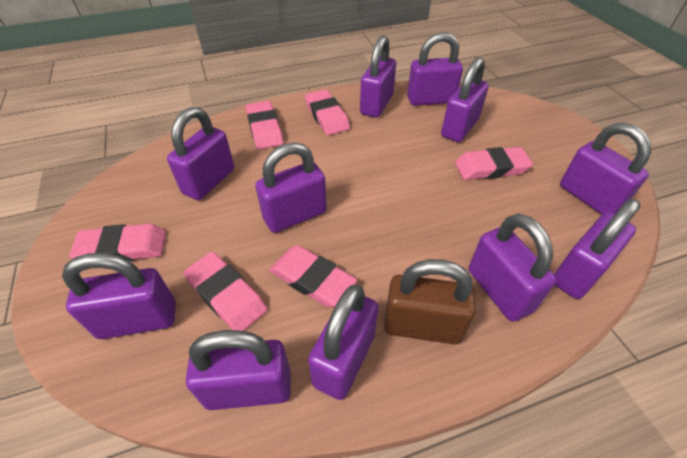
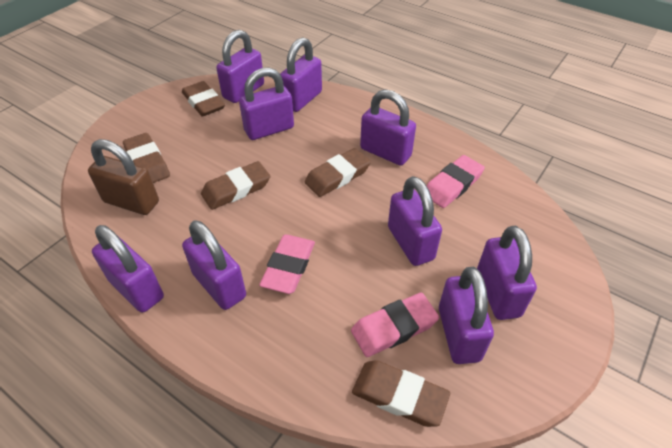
brown eraser: 0 -> 5
pink eraser: 6 -> 3
purple padlock: 11 -> 9

